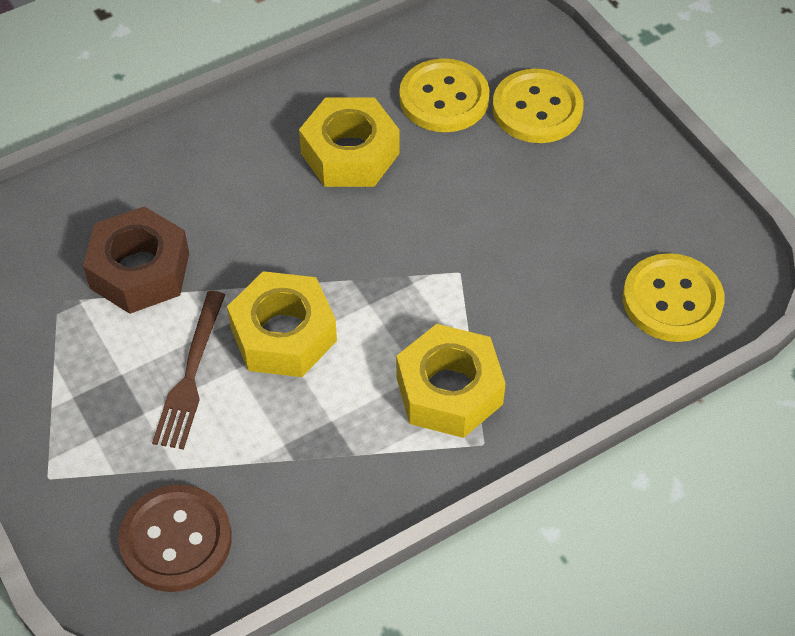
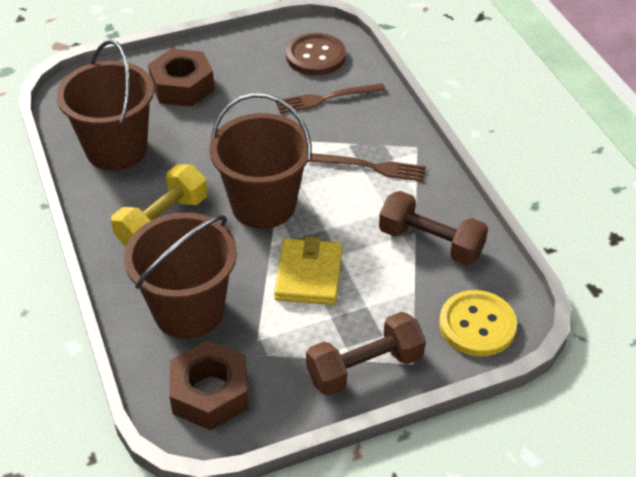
brown bucket: 0 -> 3
brown dumbbell: 0 -> 2
brown fork: 1 -> 2
brown nut: 1 -> 2
yellow button: 3 -> 1
yellow dumbbell: 0 -> 1
yellow nut: 3 -> 0
yellow wallet: 0 -> 1

